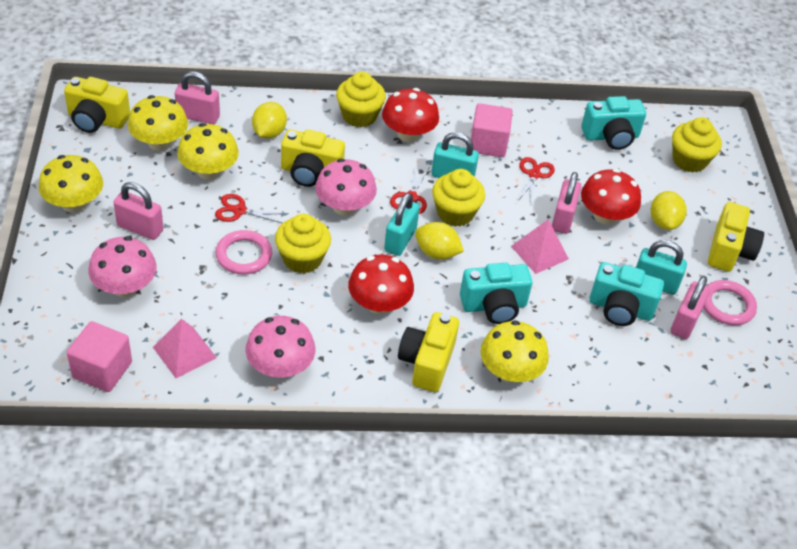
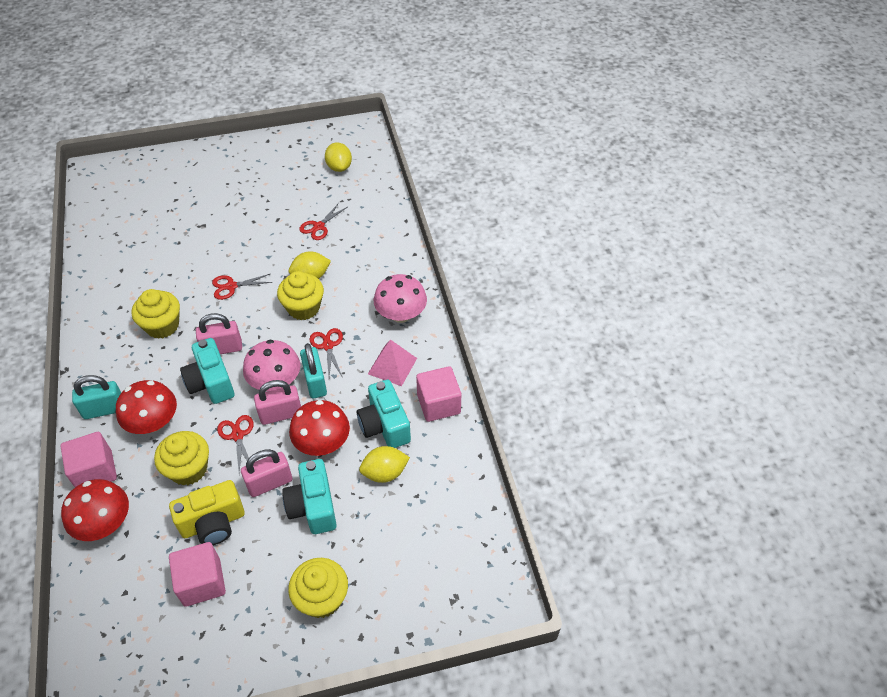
pink cube: 2 -> 3
pink mushroom: 3 -> 2
pink padlock: 4 -> 3
pink pyramid: 2 -> 1
pink ring: 2 -> 0
red scissors: 3 -> 4
turquoise padlock: 3 -> 2
yellow camera: 4 -> 1
yellow mushroom: 4 -> 0

